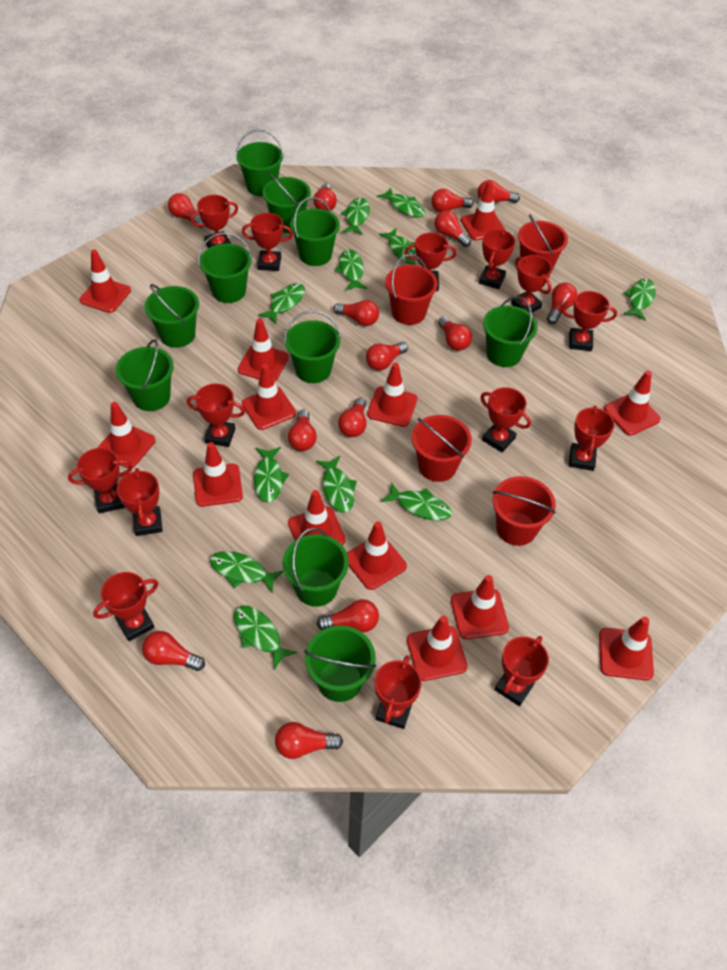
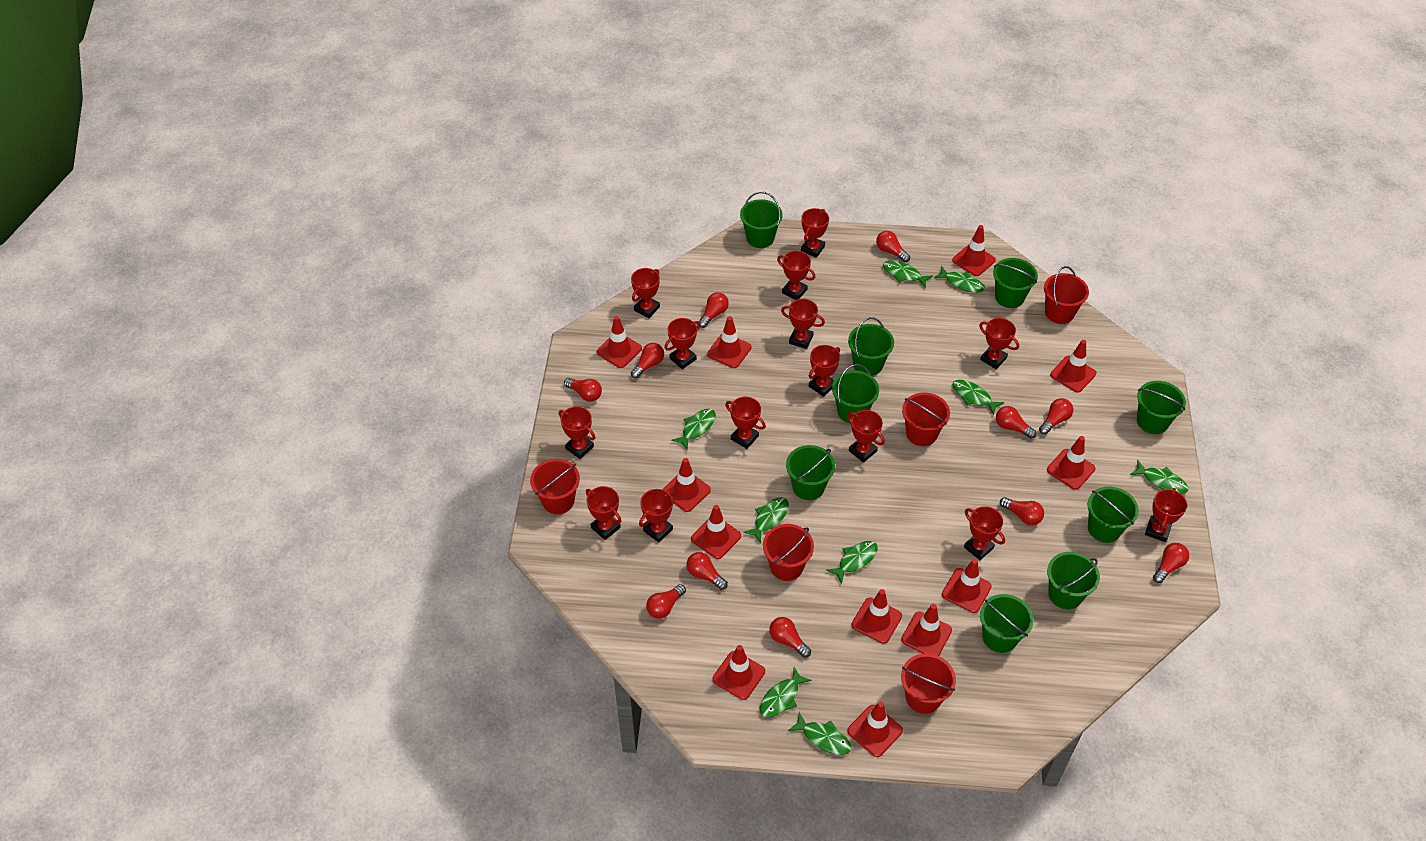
green bucket: 10 -> 9
green fish: 11 -> 9
red bucket: 4 -> 5
red light bulb: 14 -> 11
red traffic cone: 13 -> 12

